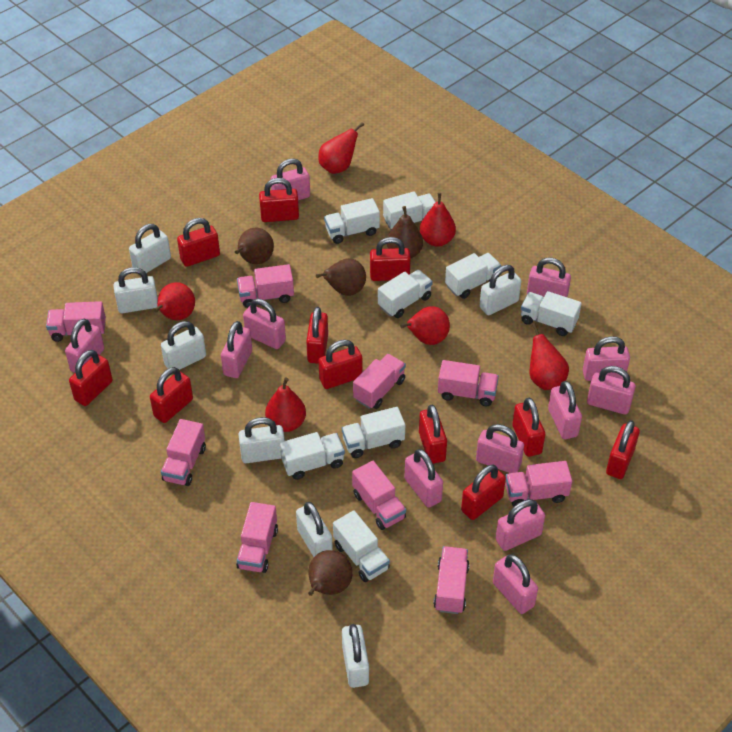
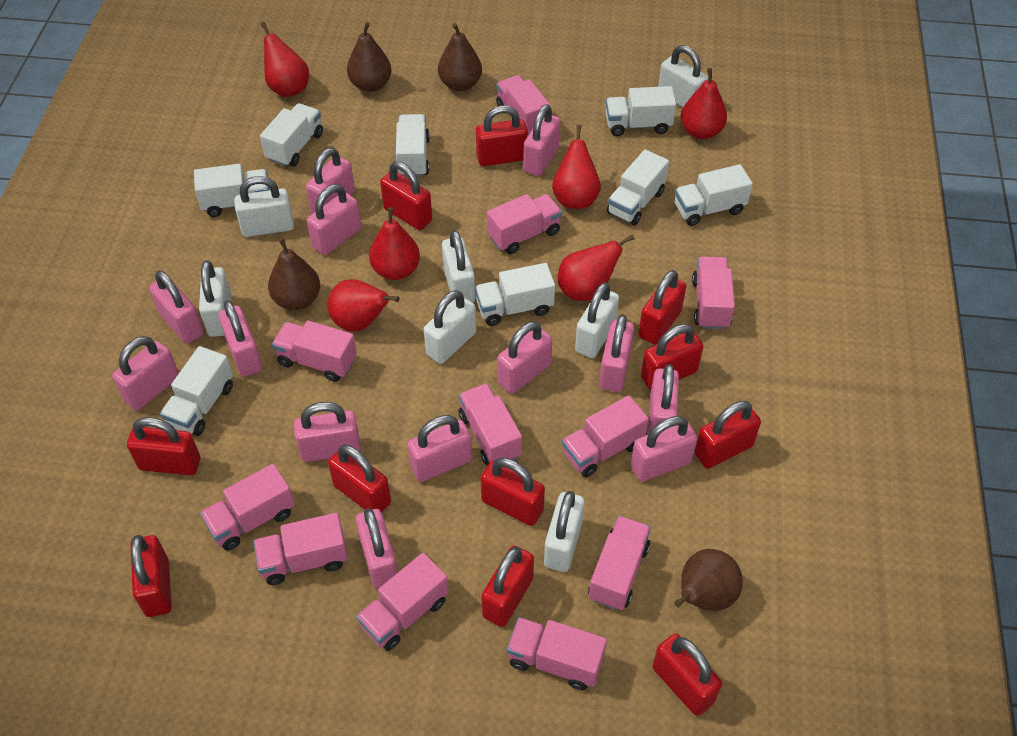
pink padlock: 12 -> 13
pink truck: 9 -> 11

